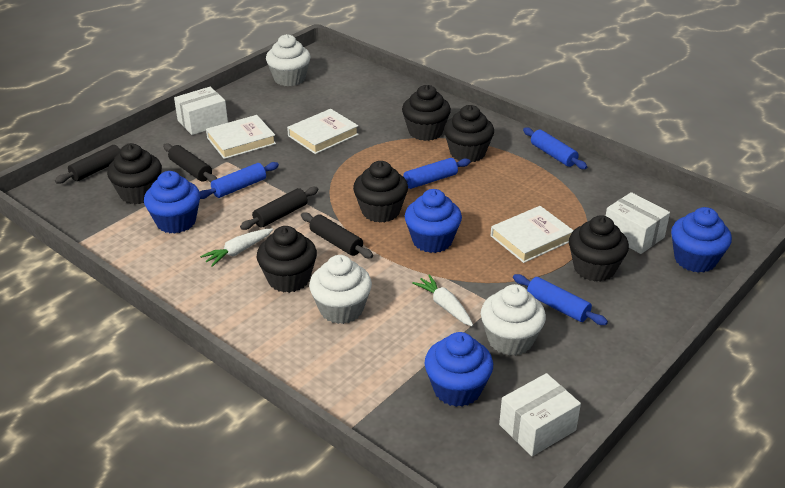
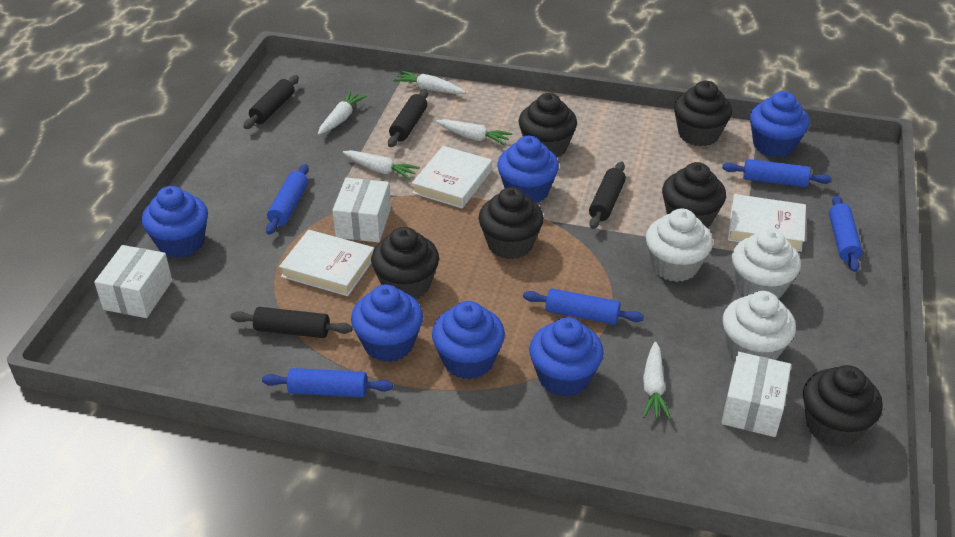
blue cupcake: 4 -> 6
blue rolling pin: 4 -> 5
white carrot: 2 -> 5

